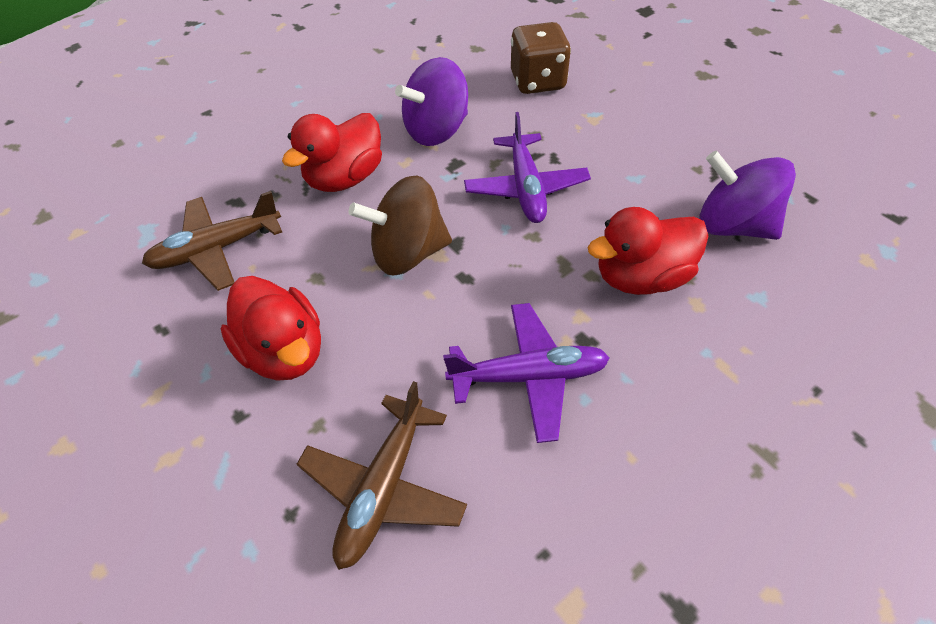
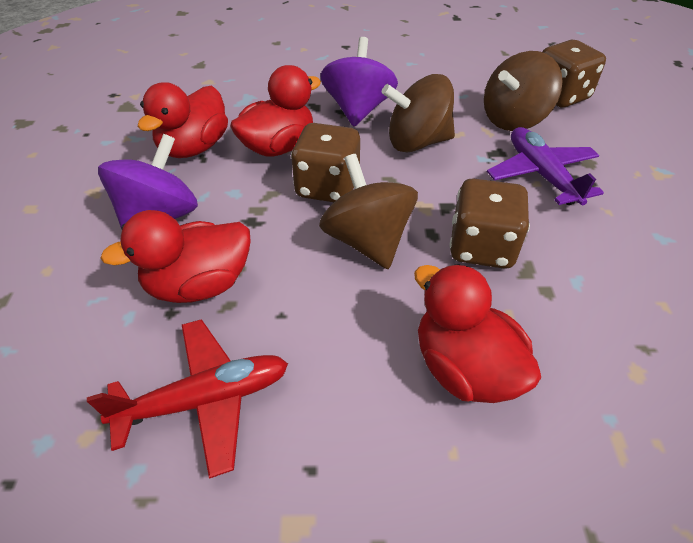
brown dice: 1 -> 3
brown plane: 2 -> 0
brown spinning top: 1 -> 3
purple plane: 2 -> 1
red duck: 3 -> 4
red plane: 0 -> 1

